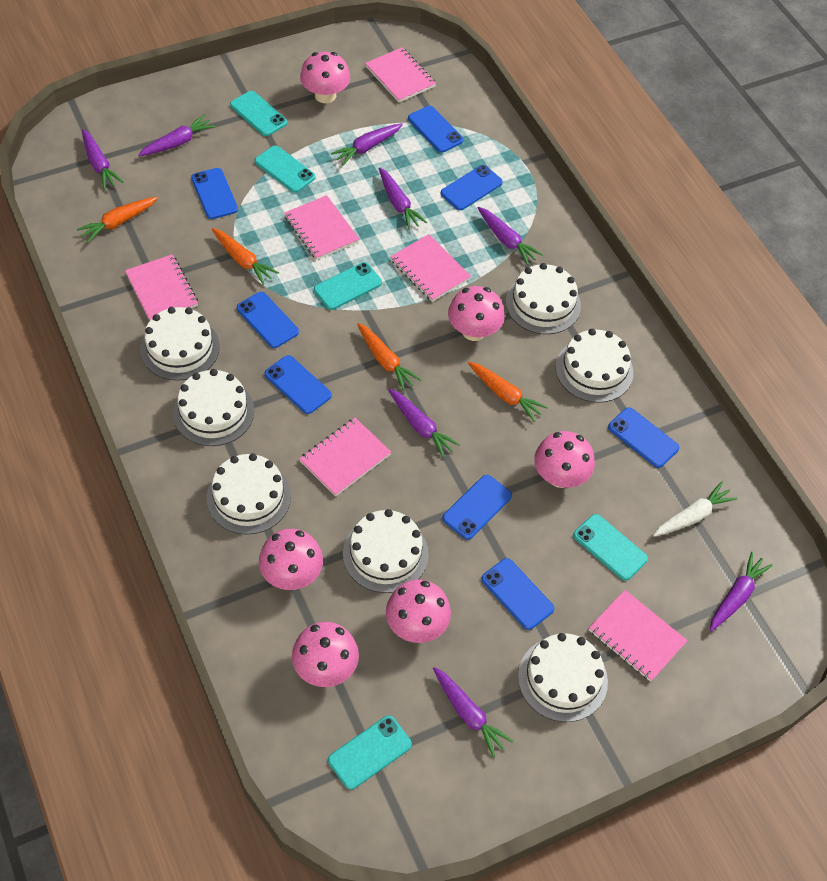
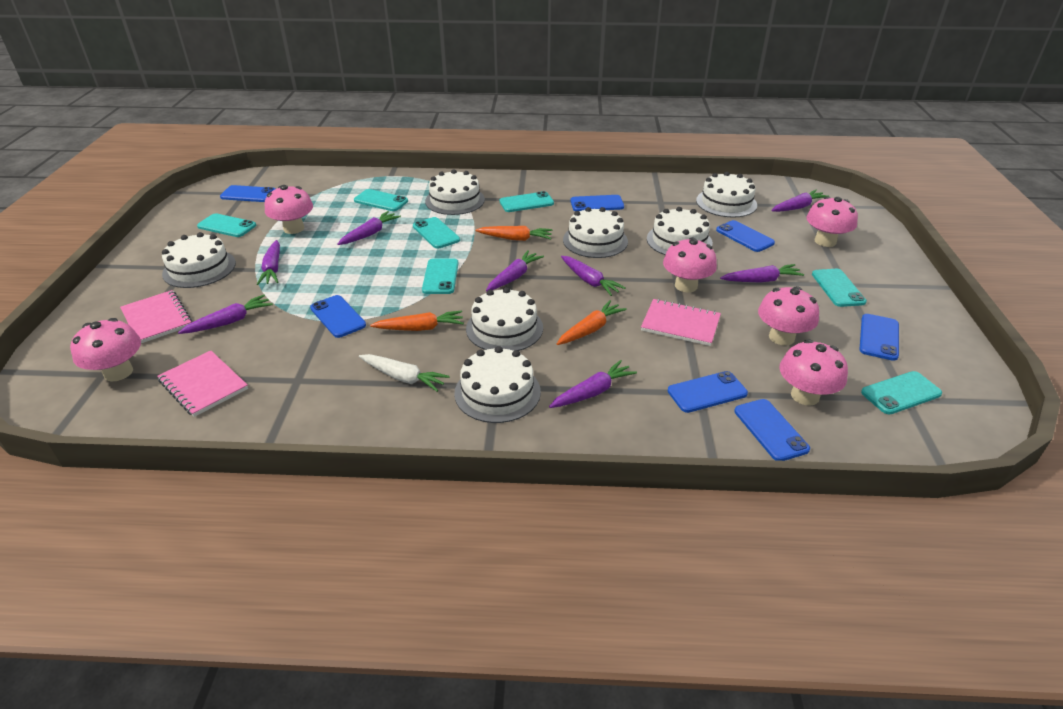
blue phone: 8 -> 7
orange carrot: 4 -> 3
pink notebook: 6 -> 3
turquoise phone: 5 -> 7

